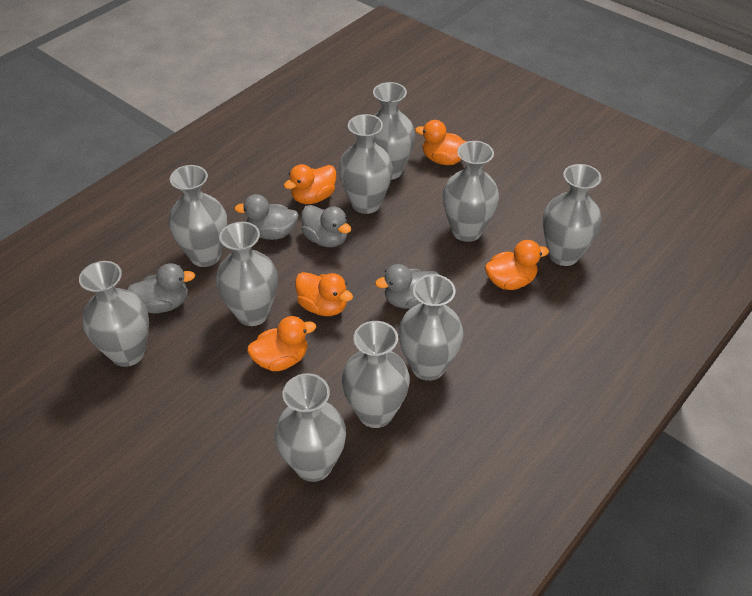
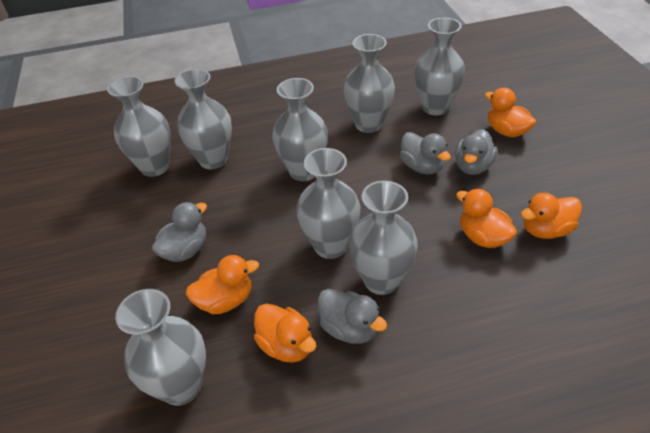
grey vase: 10 -> 8

